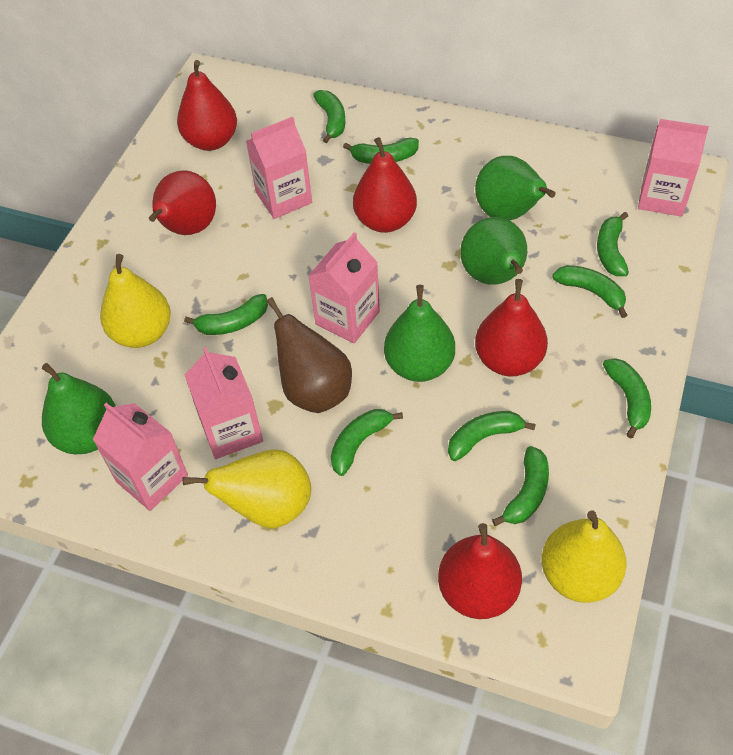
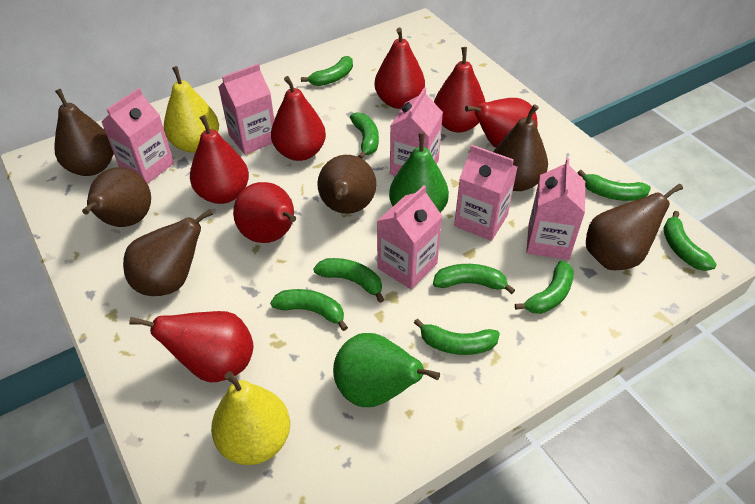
brown pear: 1 -> 6
green pear: 4 -> 2
pink carton: 5 -> 6
red pear: 5 -> 7
yellow pear: 3 -> 2

